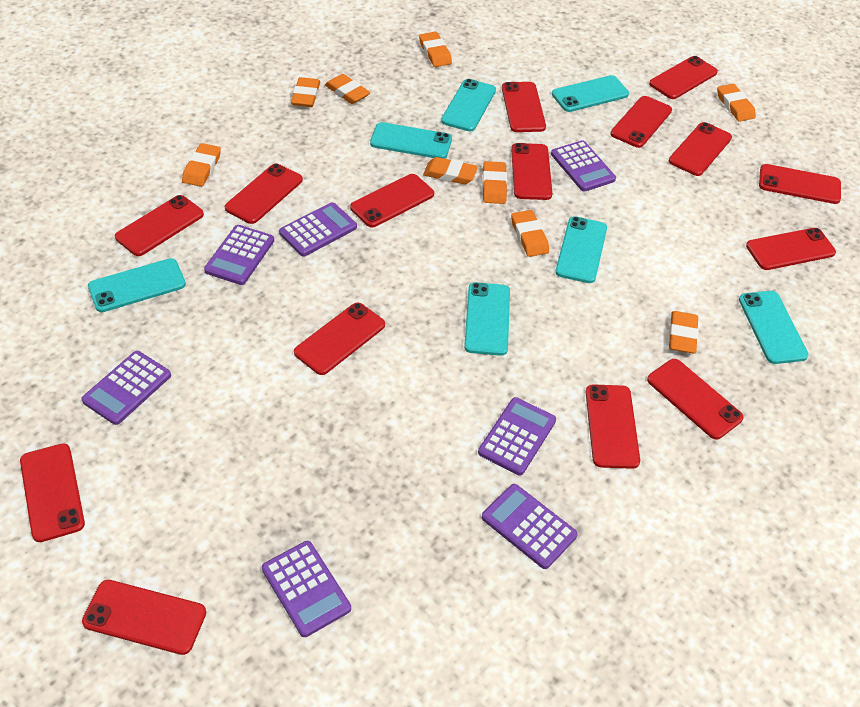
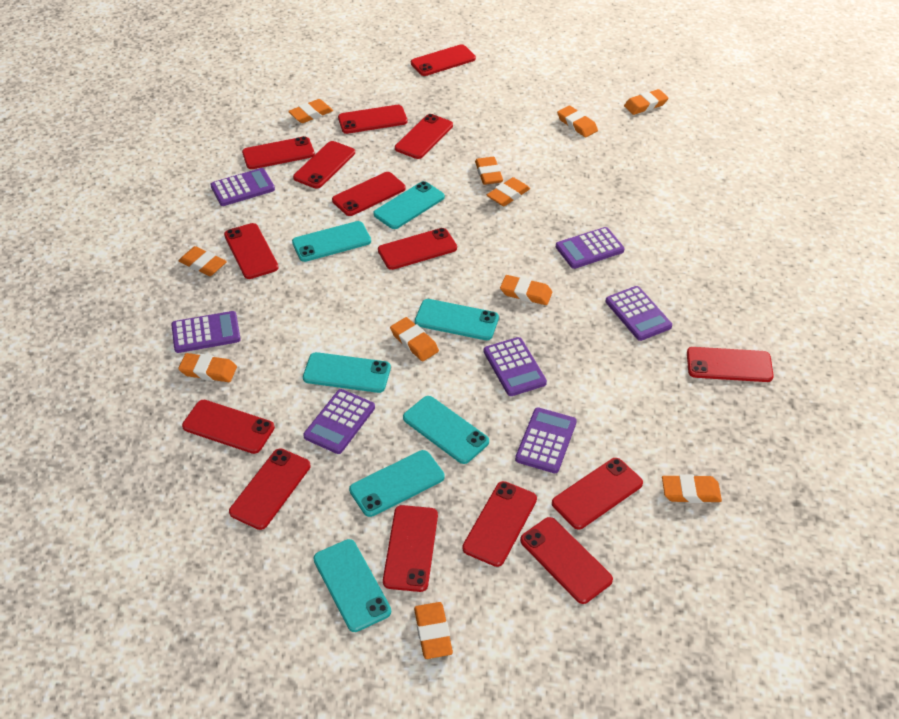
orange eraser: 9 -> 11

